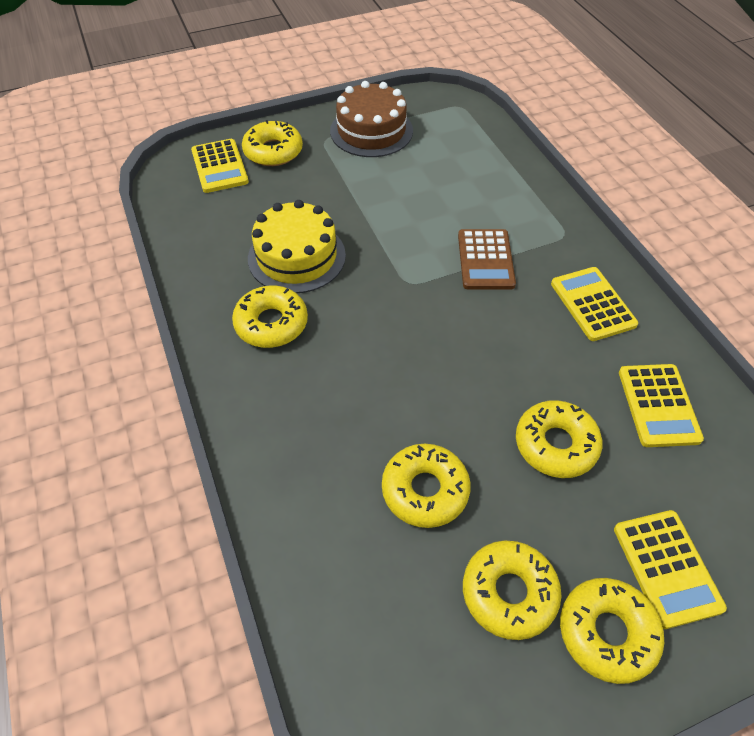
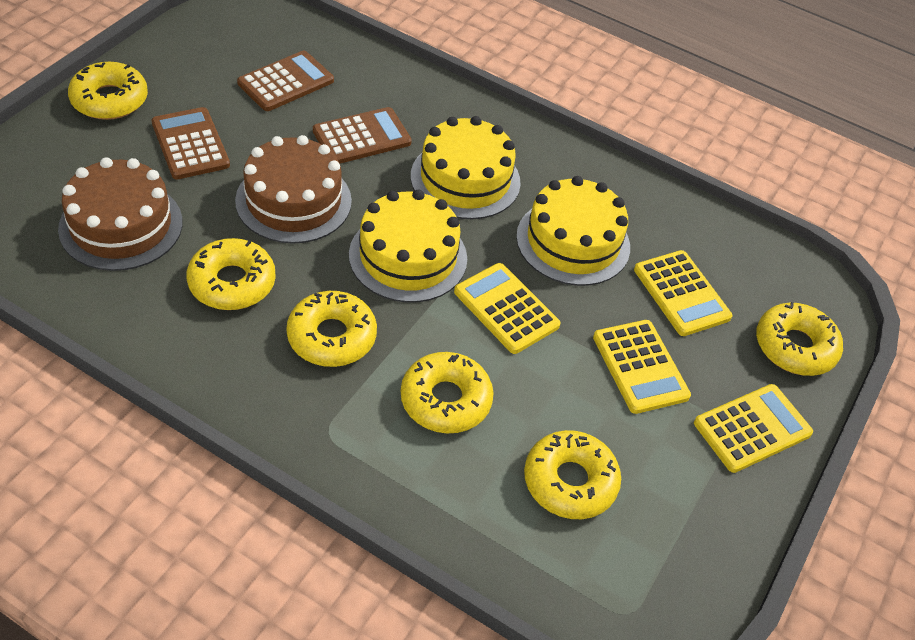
brown cake: 1 -> 2
brown calculator: 1 -> 3
yellow cake: 1 -> 3

